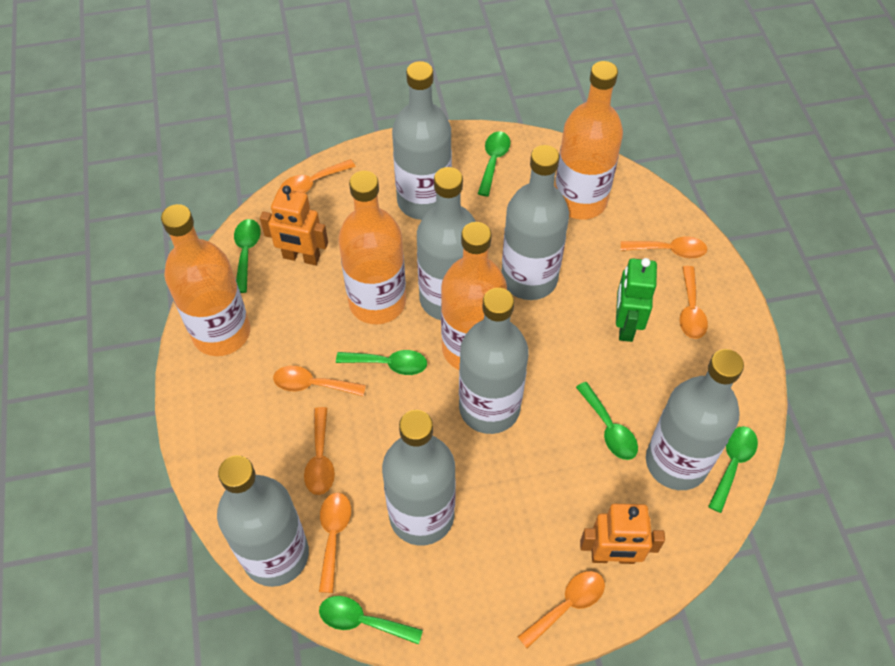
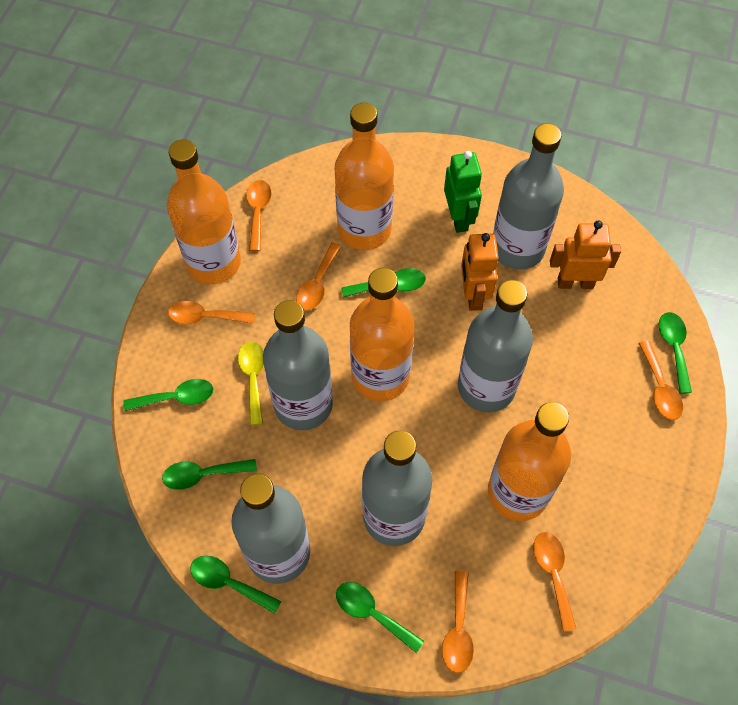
grey bottle: 7 -> 5
orange spoon: 7 -> 6
yellow spoon: 0 -> 1

